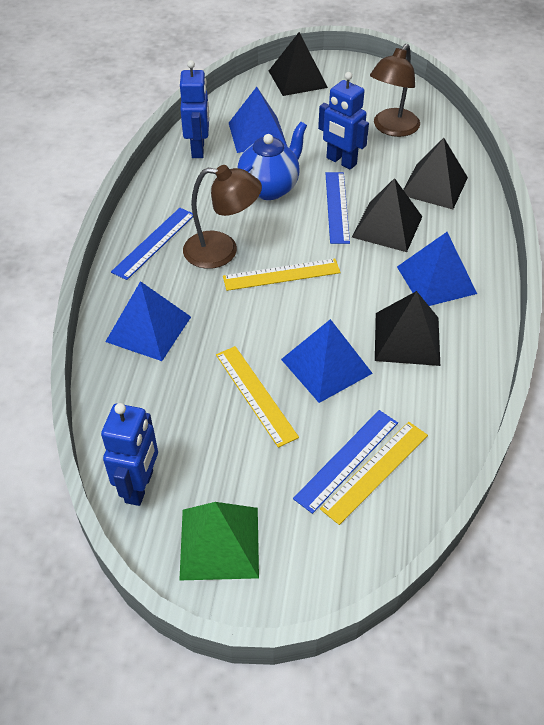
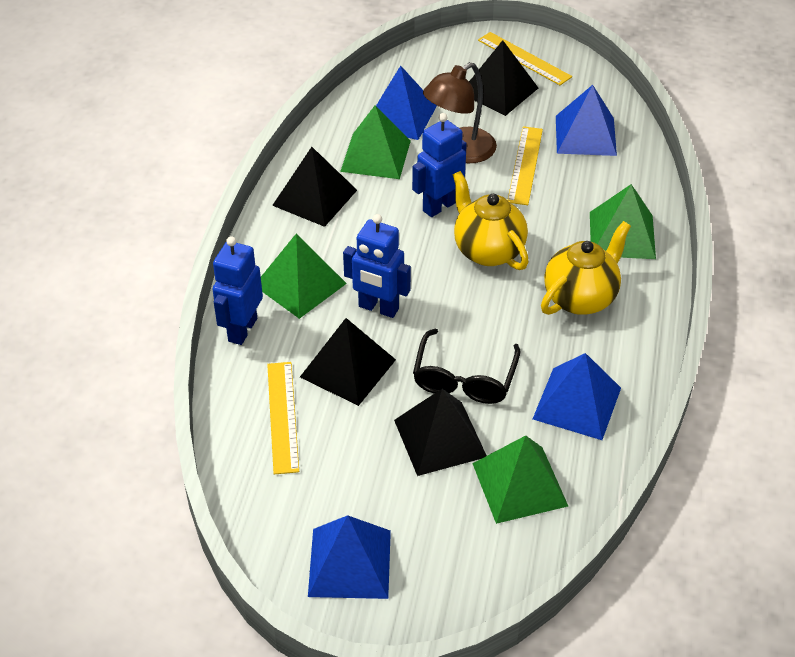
black glasses: 0 -> 1
blue ruler: 3 -> 0
blue teapot: 1 -> 0
brown lamp: 2 -> 1
green pyramid: 1 -> 4
yellow teapot: 0 -> 2

